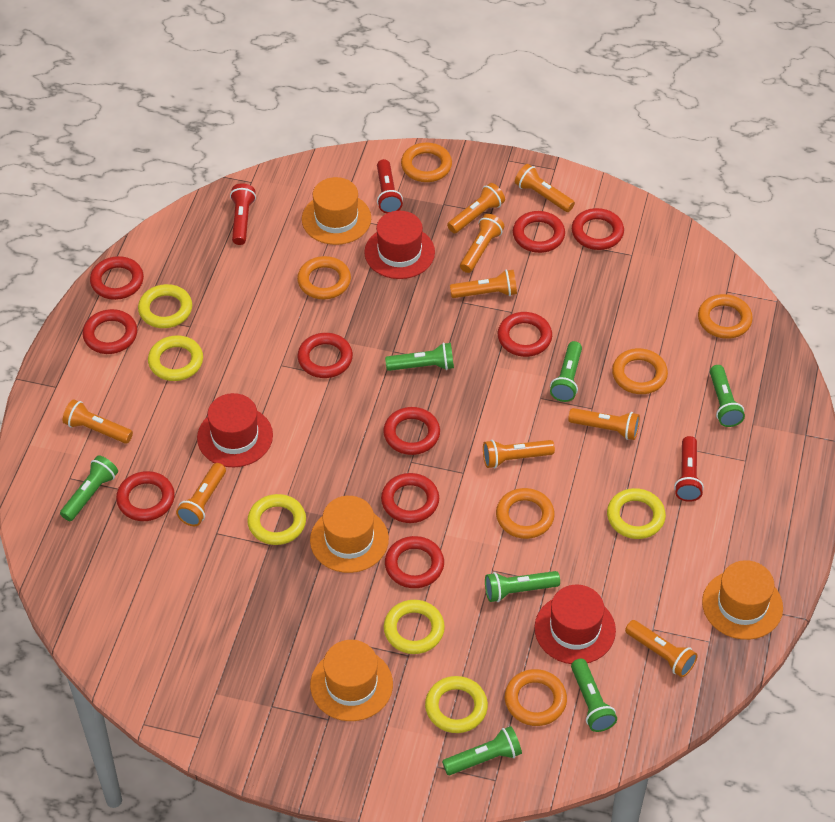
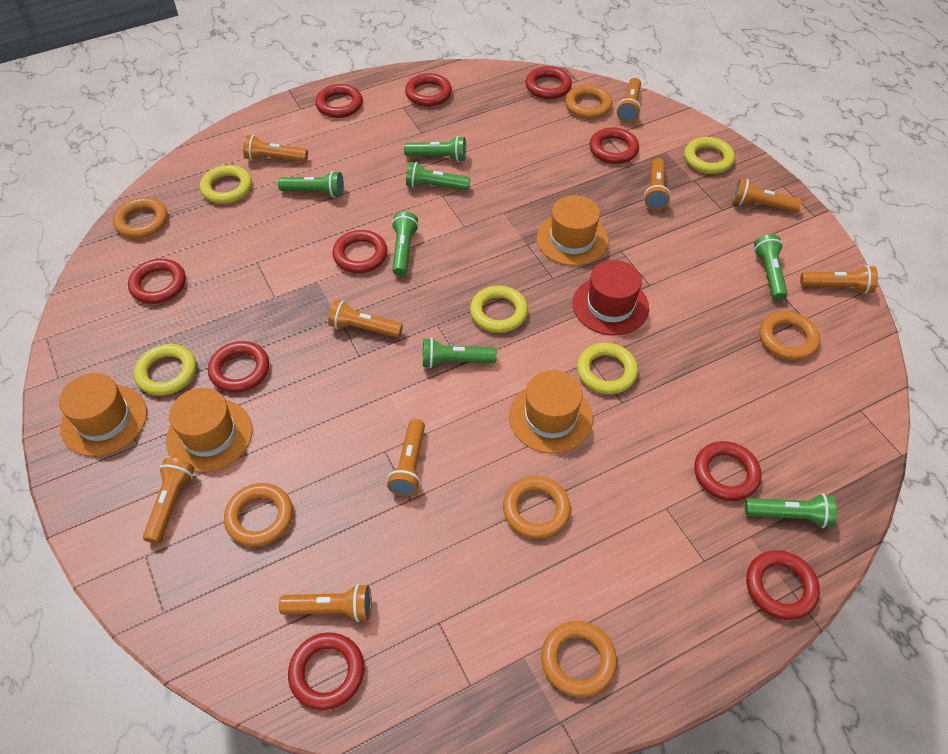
red flashlight: 3 -> 0
red hat: 3 -> 1
yellow ring: 6 -> 5

